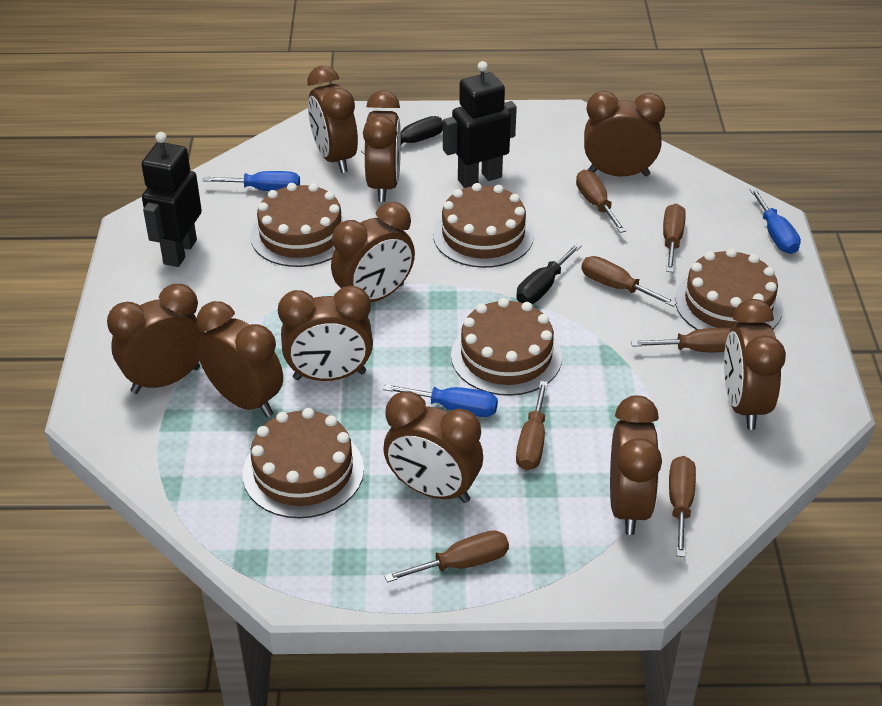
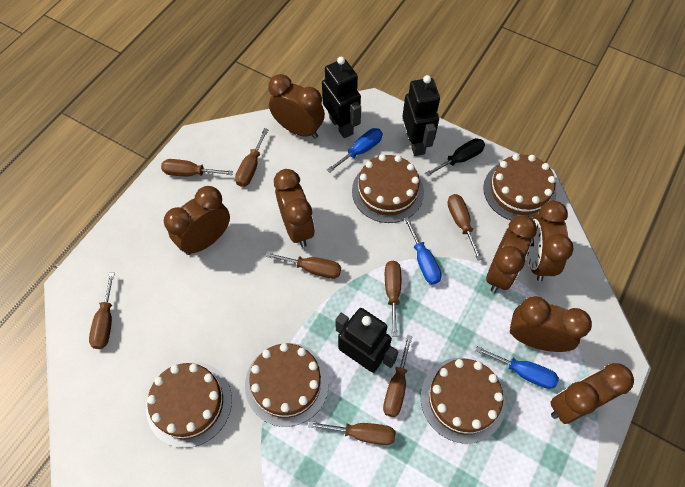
black robot: 2 -> 3
black screwdriver: 2 -> 1
brown clock: 10 -> 7
brown screwdriver: 7 -> 8

